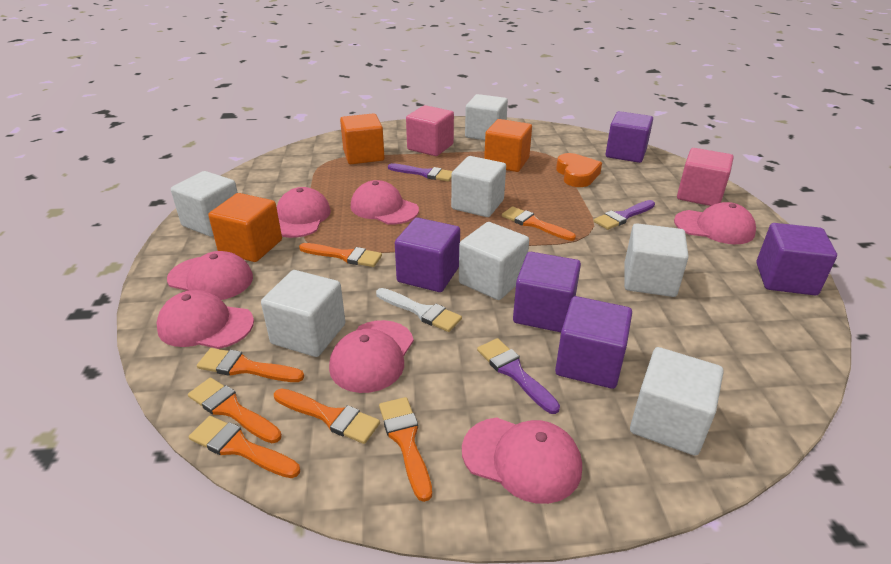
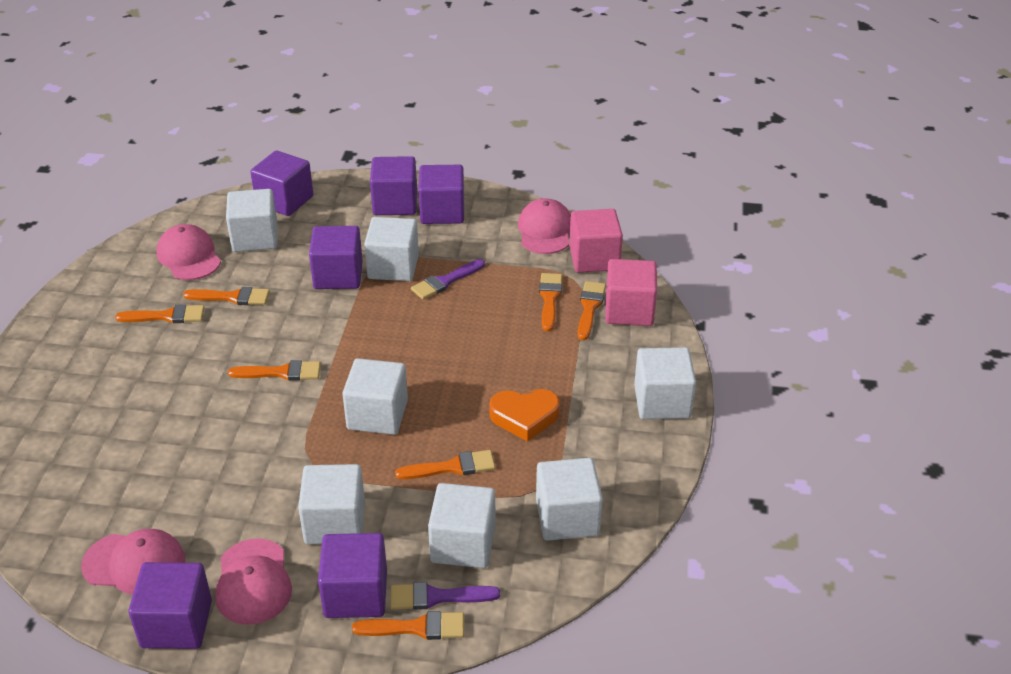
orange cube: 3 -> 0
pink cap: 7 -> 4
purple brush: 3 -> 2
purple cube: 5 -> 6
white brush: 1 -> 0

